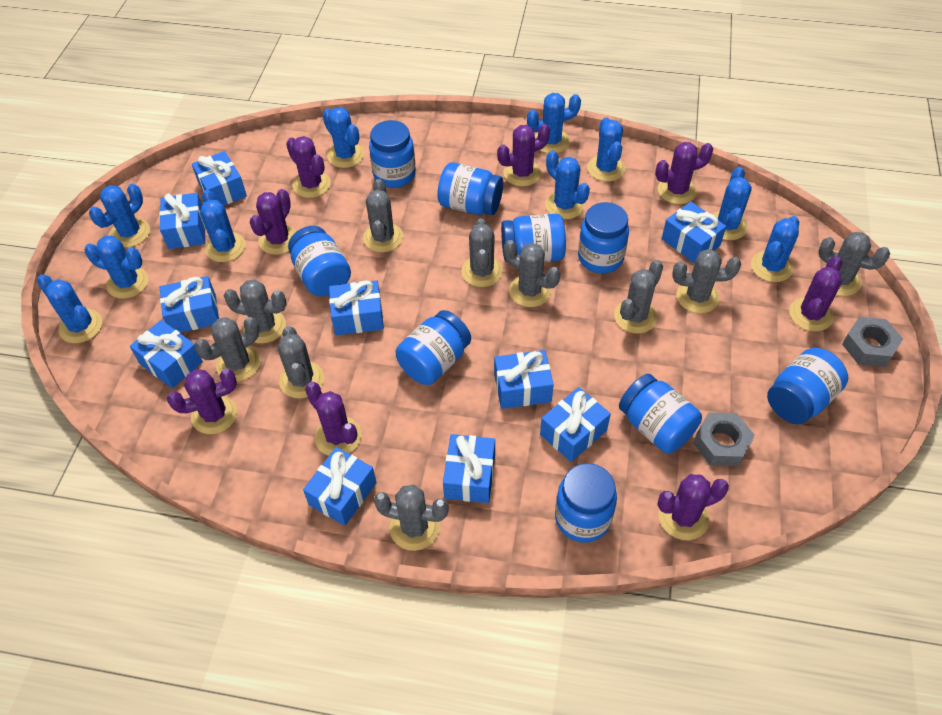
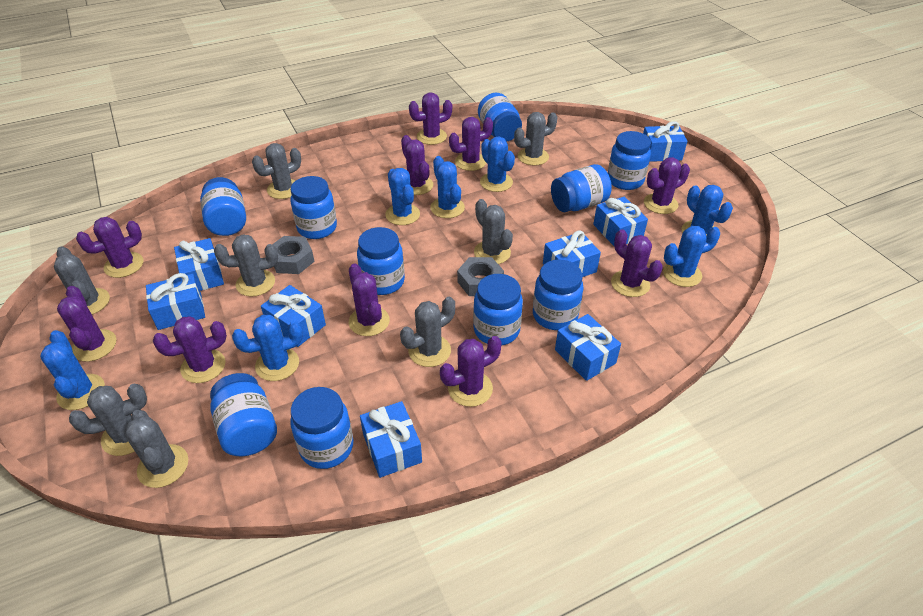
blue cactus: 10 -> 7
blue gift: 10 -> 8
blue jar: 9 -> 10
grey cactus: 10 -> 8
purple cactus: 8 -> 10

